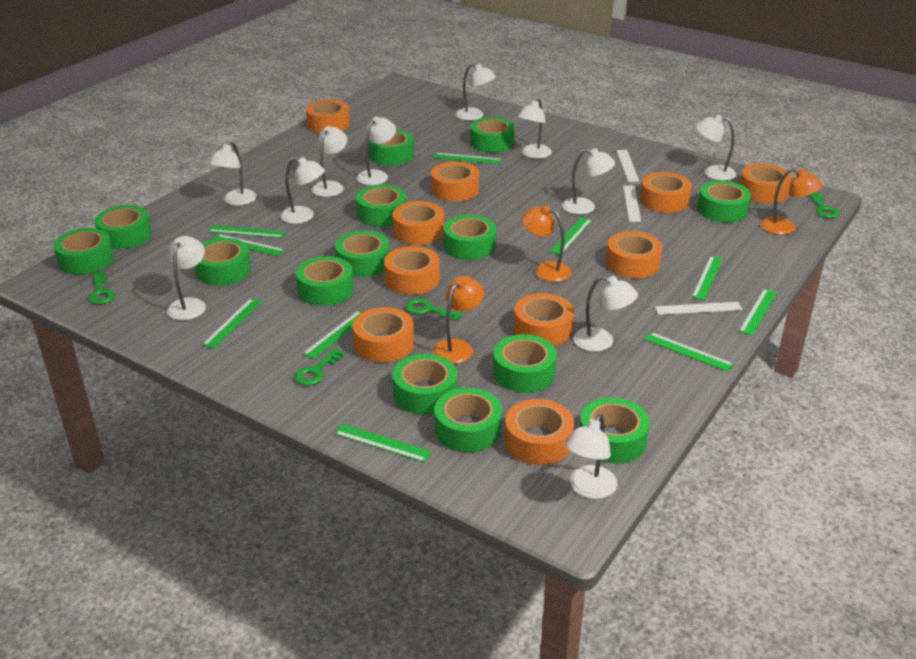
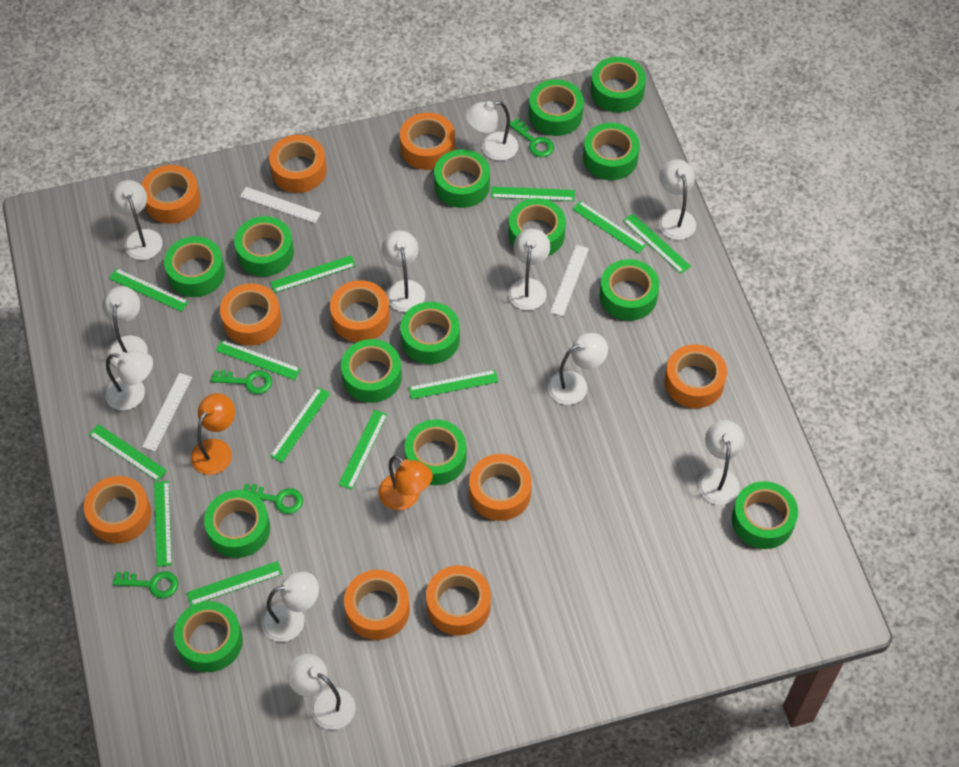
green ruler: 10 -> 12
orange lamp: 3 -> 2

